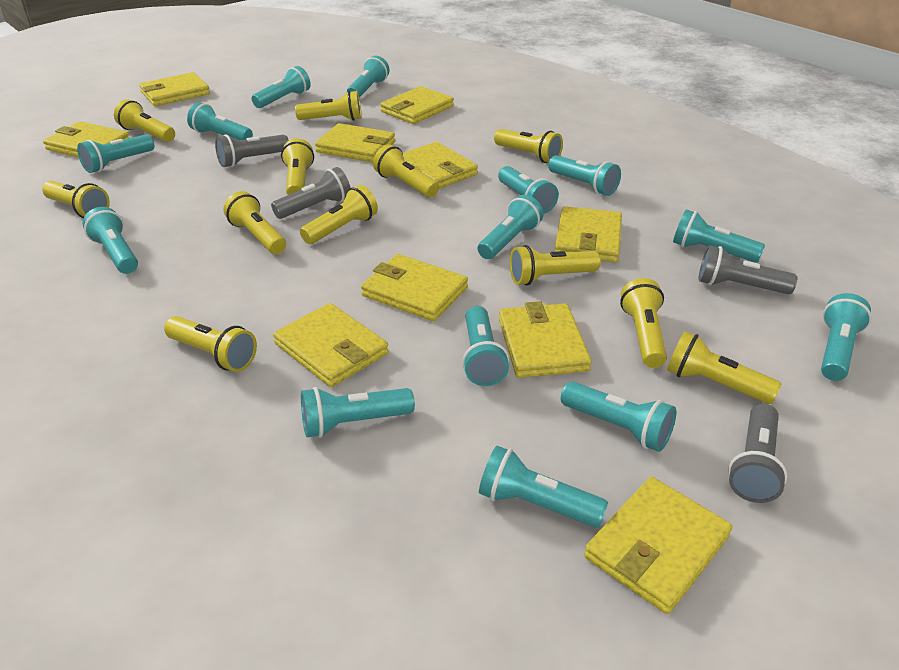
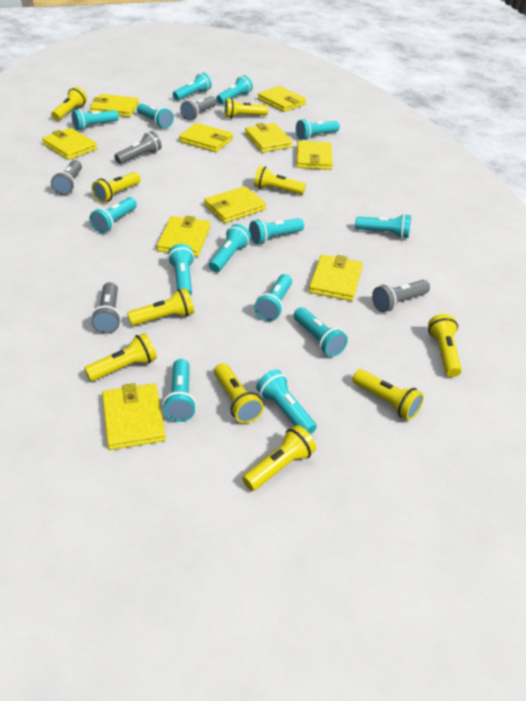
grey flashlight: 4 -> 5
yellow flashlight: 12 -> 10

